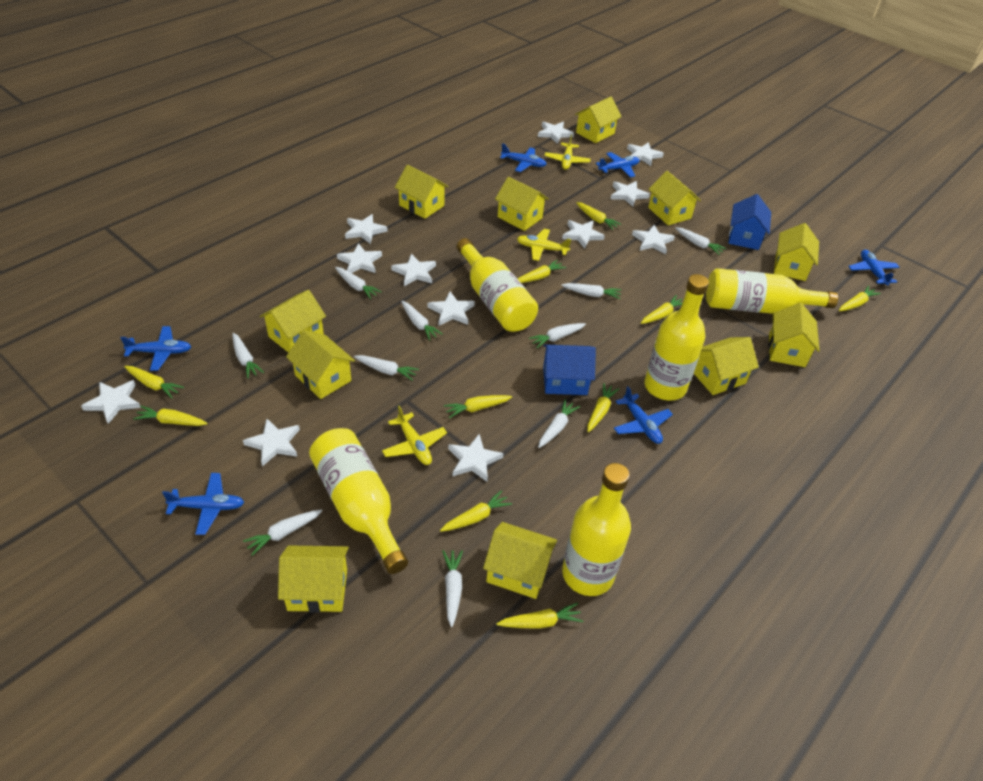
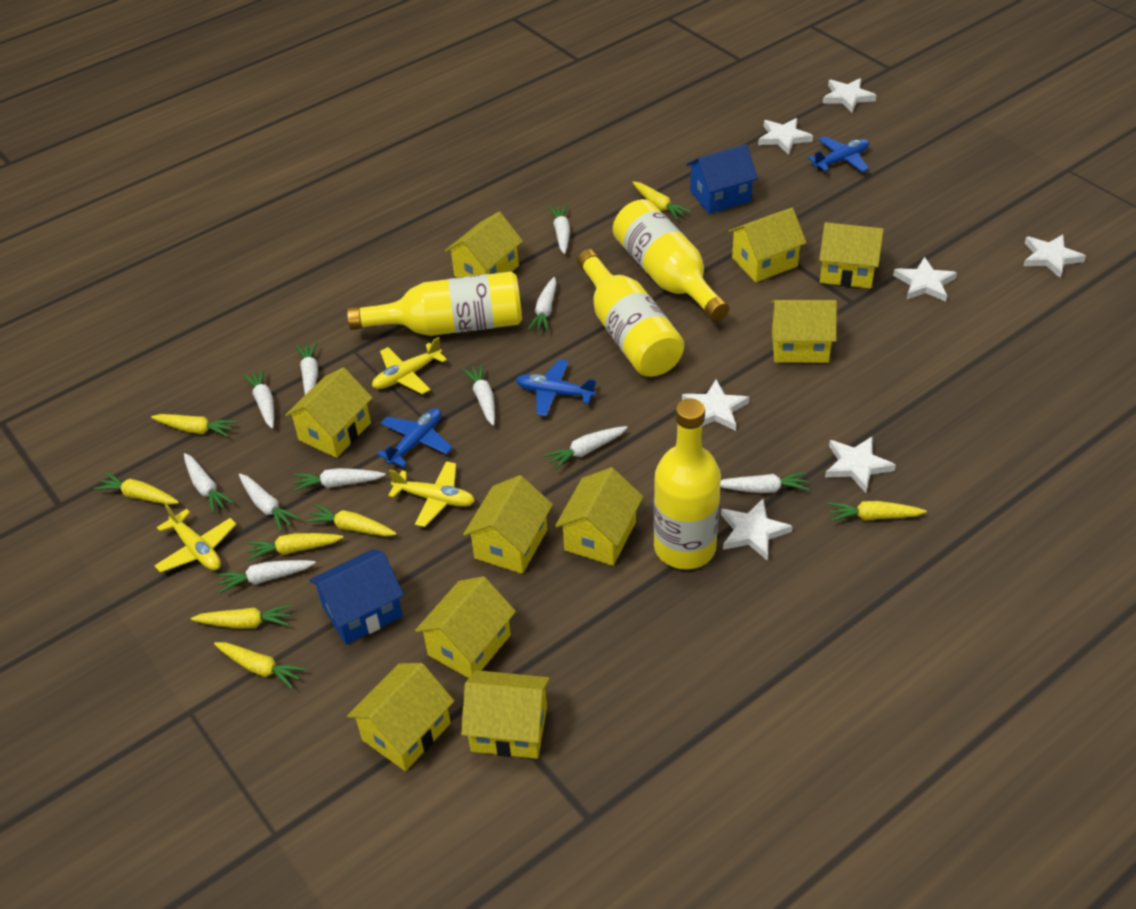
blue plane: 6 -> 3
white carrot: 10 -> 11
white star: 12 -> 7
yellow bottle: 5 -> 4
yellow carrot: 10 -> 8
yellow house: 11 -> 10

